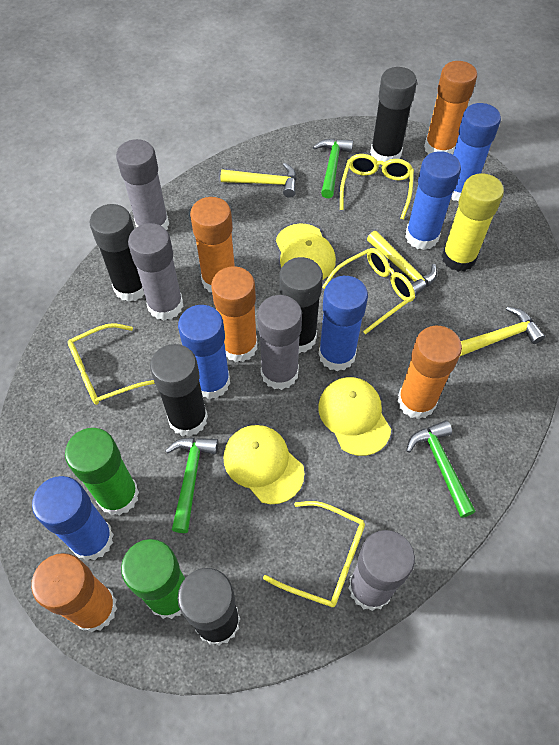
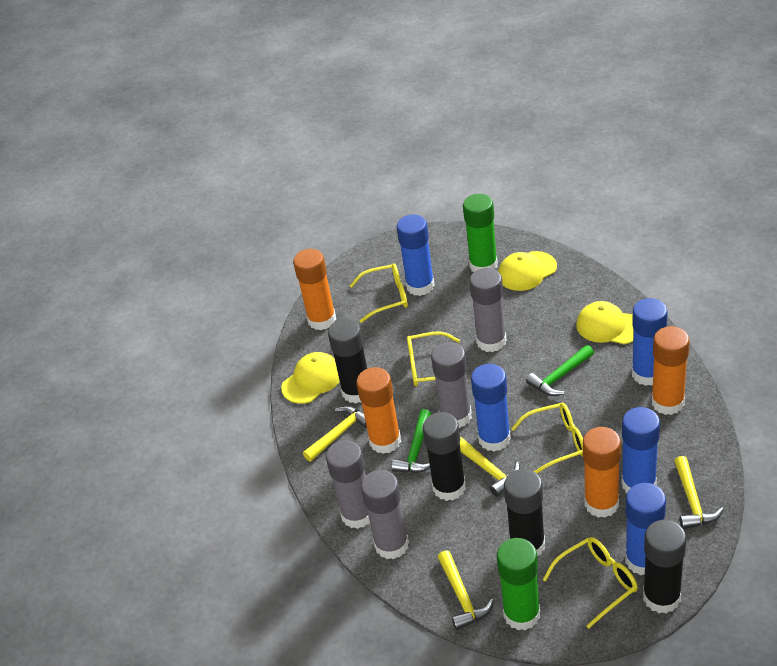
black glue stick: 5 -> 4
green hammer: 3 -> 2
orange glue stick: 5 -> 4
yellow glue stick: 1 -> 0
yellow hammer: 3 -> 4

